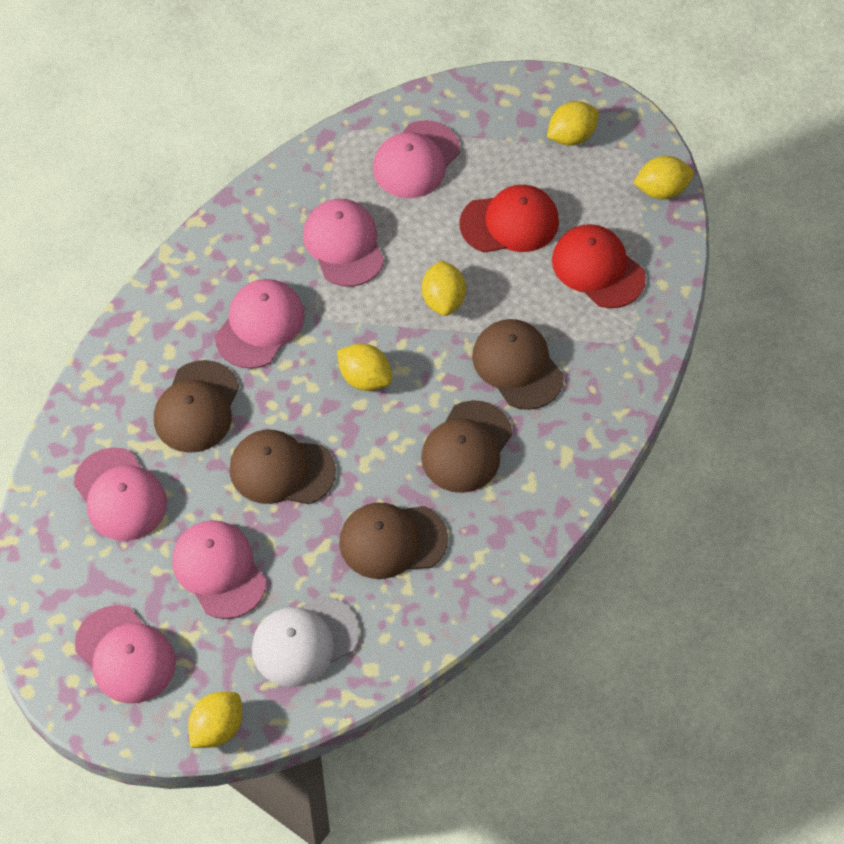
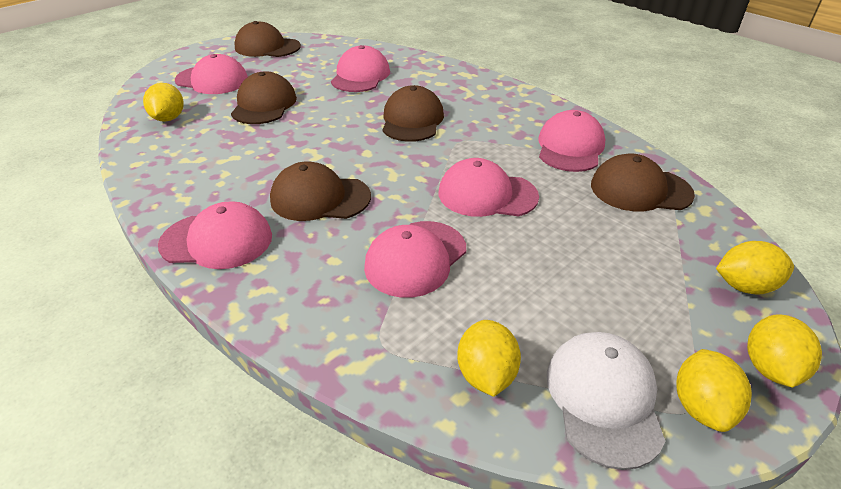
red cap: 2 -> 0

